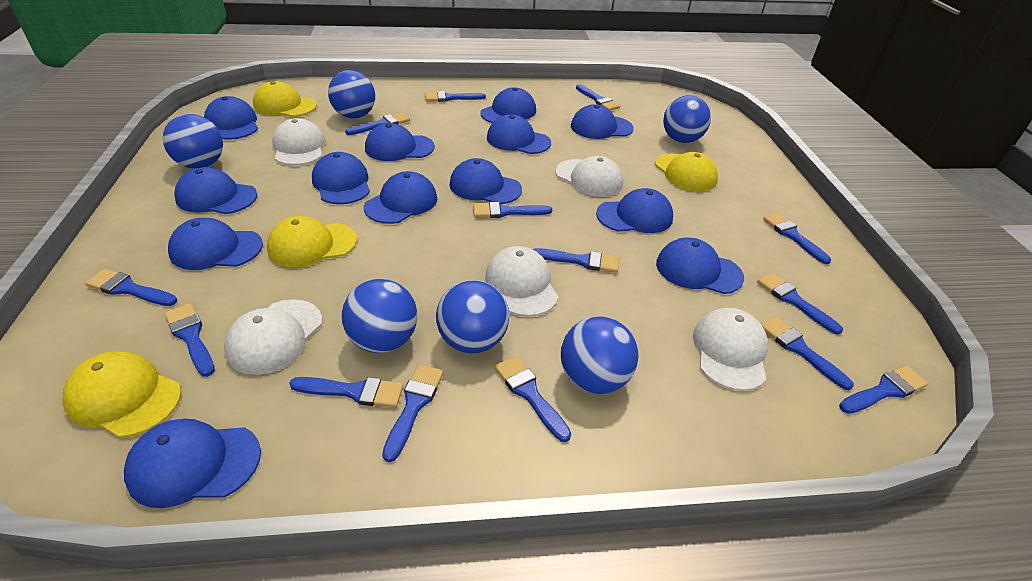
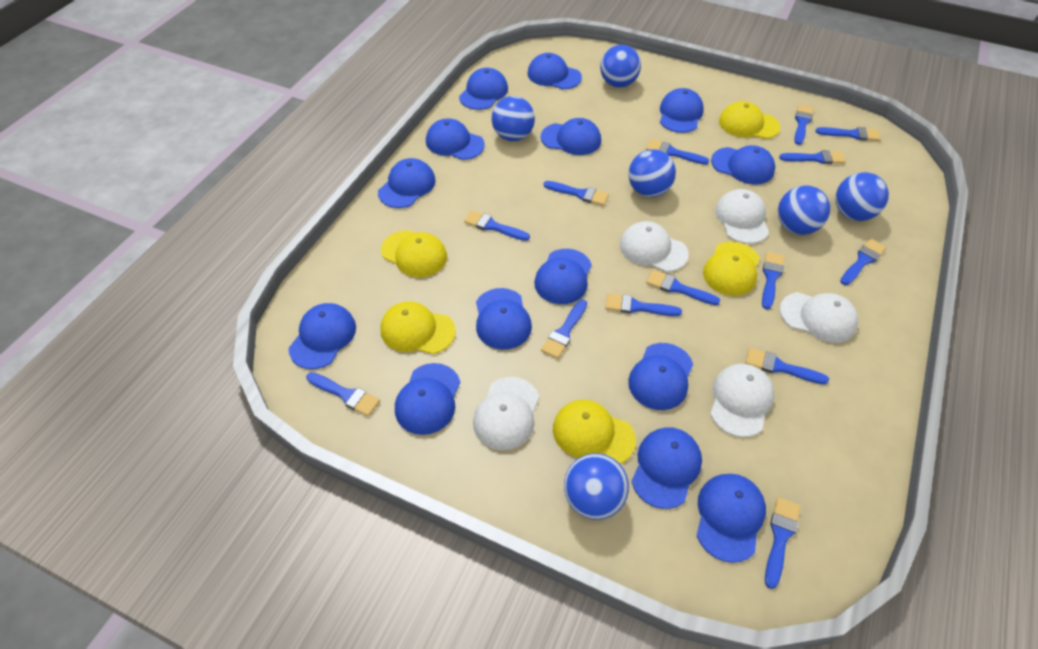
blue cap: 13 -> 14
yellow cap: 4 -> 5

